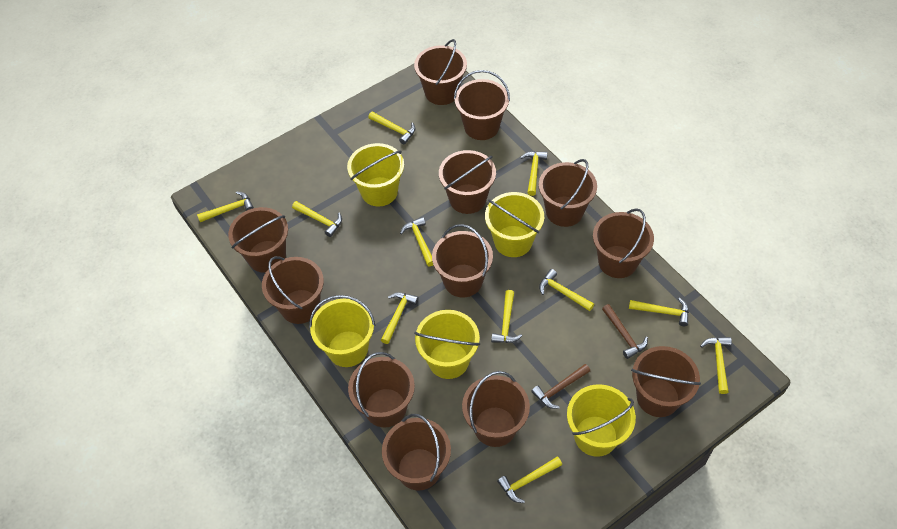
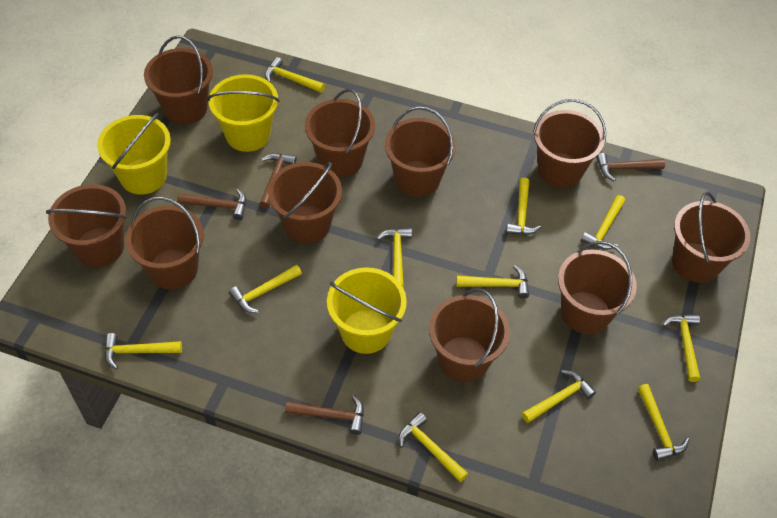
brown bucket: 12 -> 10
brown hammer: 2 -> 4
yellow bucket: 5 -> 3

